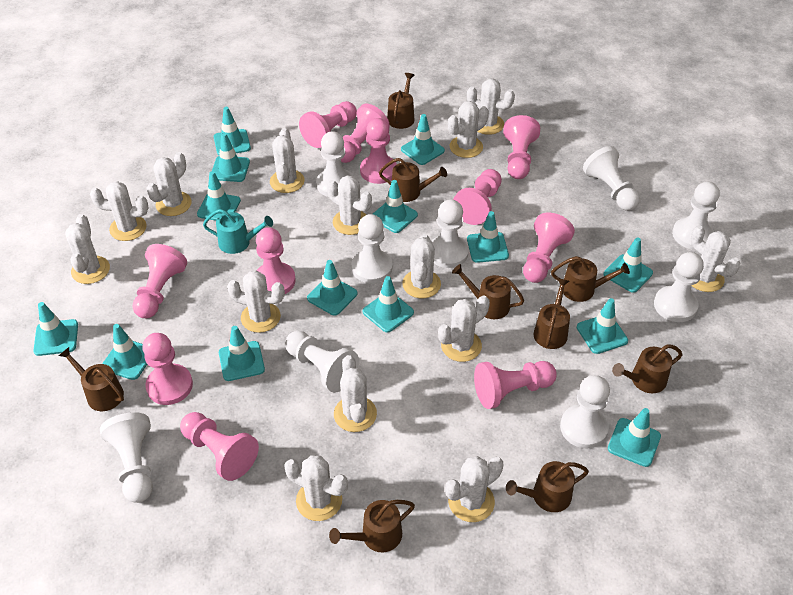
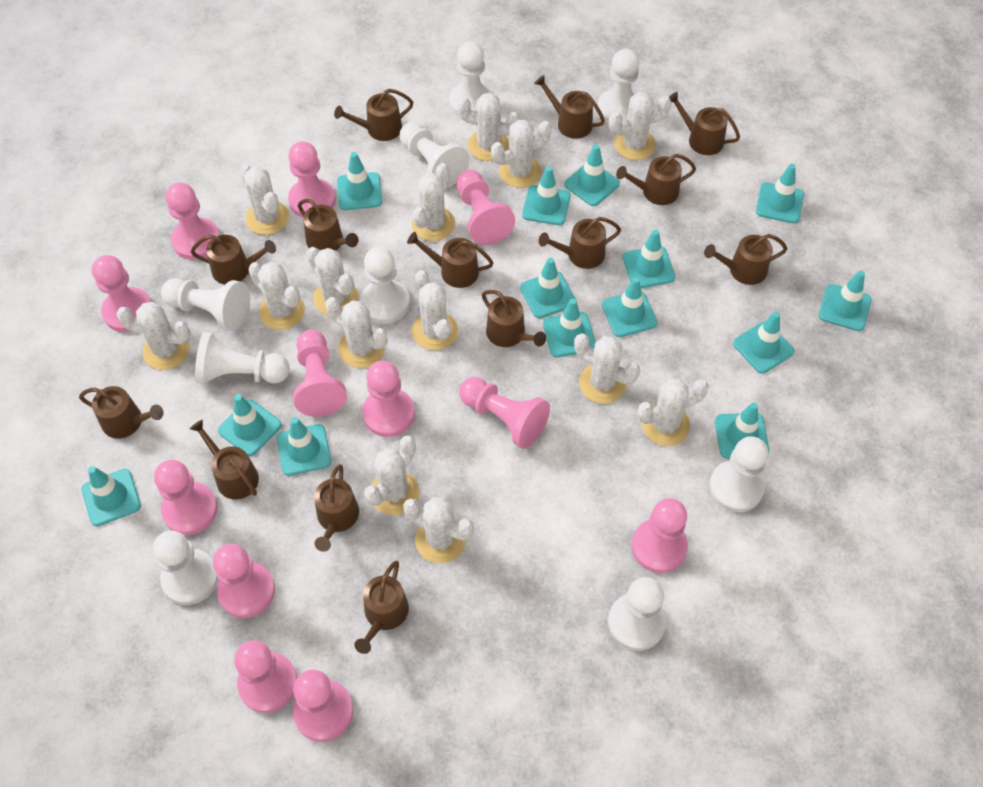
brown watering can: 9 -> 14
pink pawn: 11 -> 12
turquoise watering can: 1 -> 0

